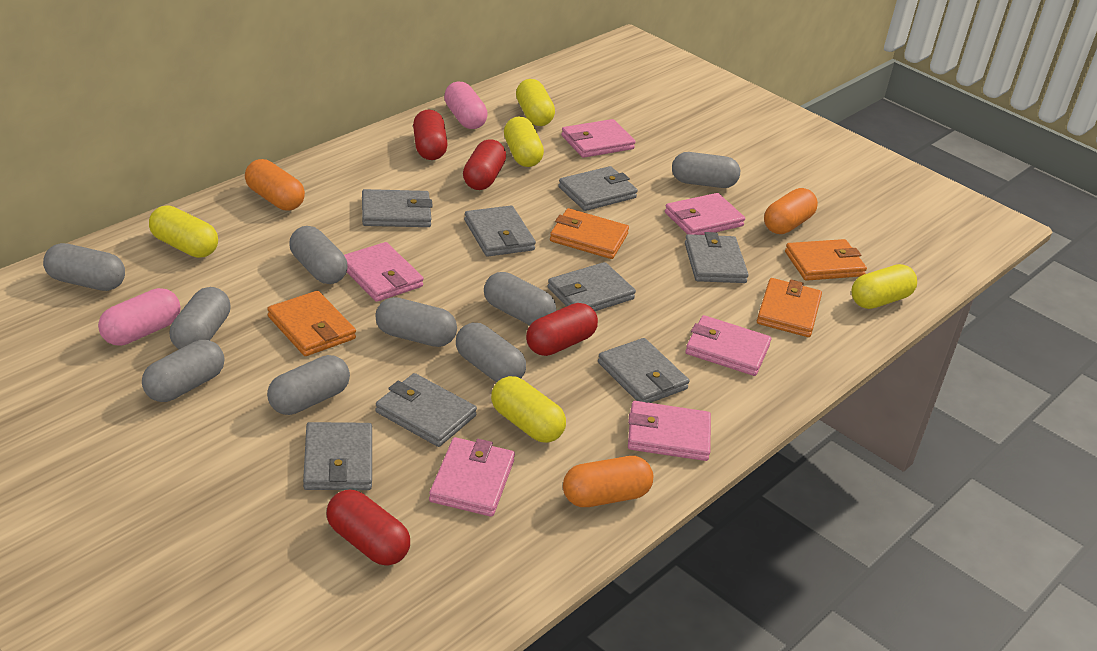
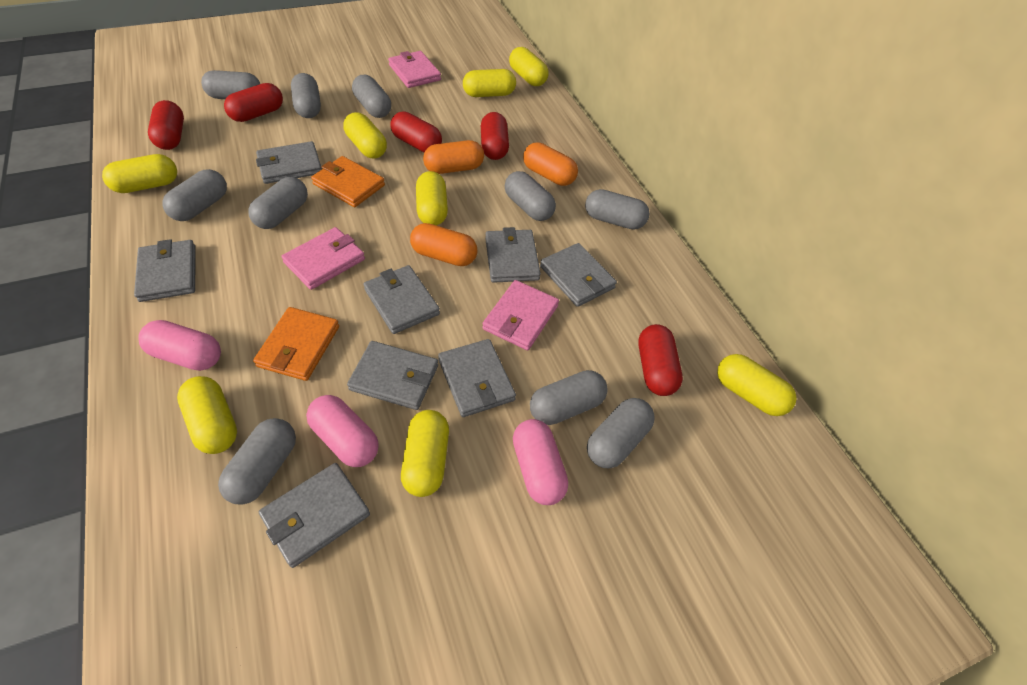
grey capsule: 9 -> 10
orange wallet: 4 -> 2
pink capsule: 2 -> 3
pink wallet: 6 -> 3
red capsule: 4 -> 5
yellow capsule: 5 -> 8

